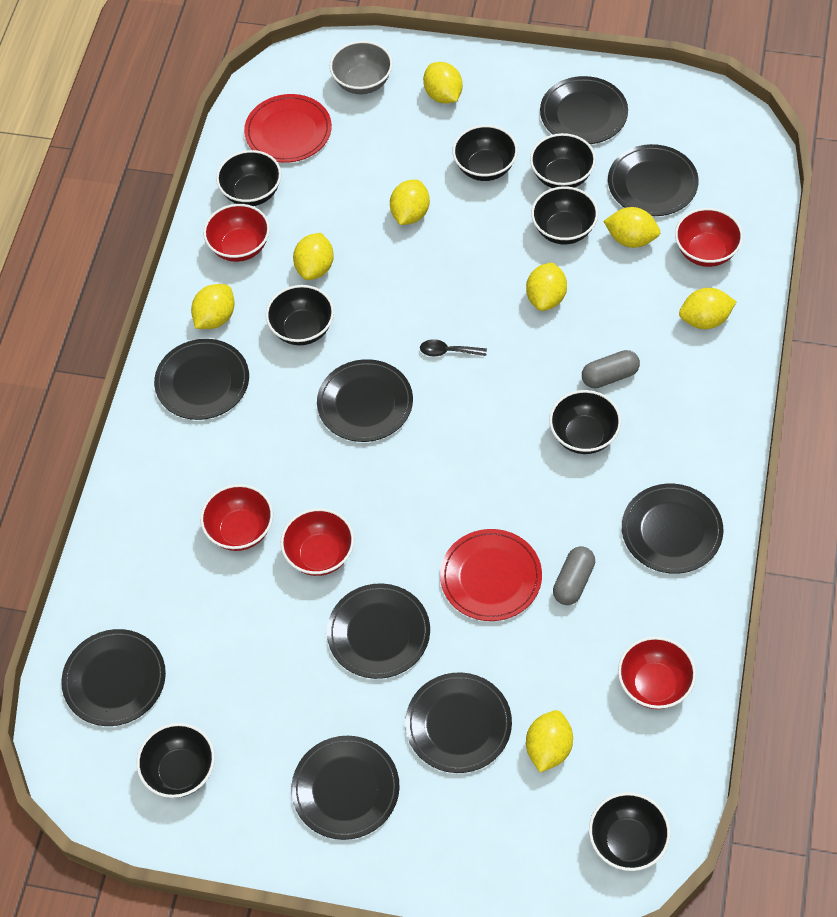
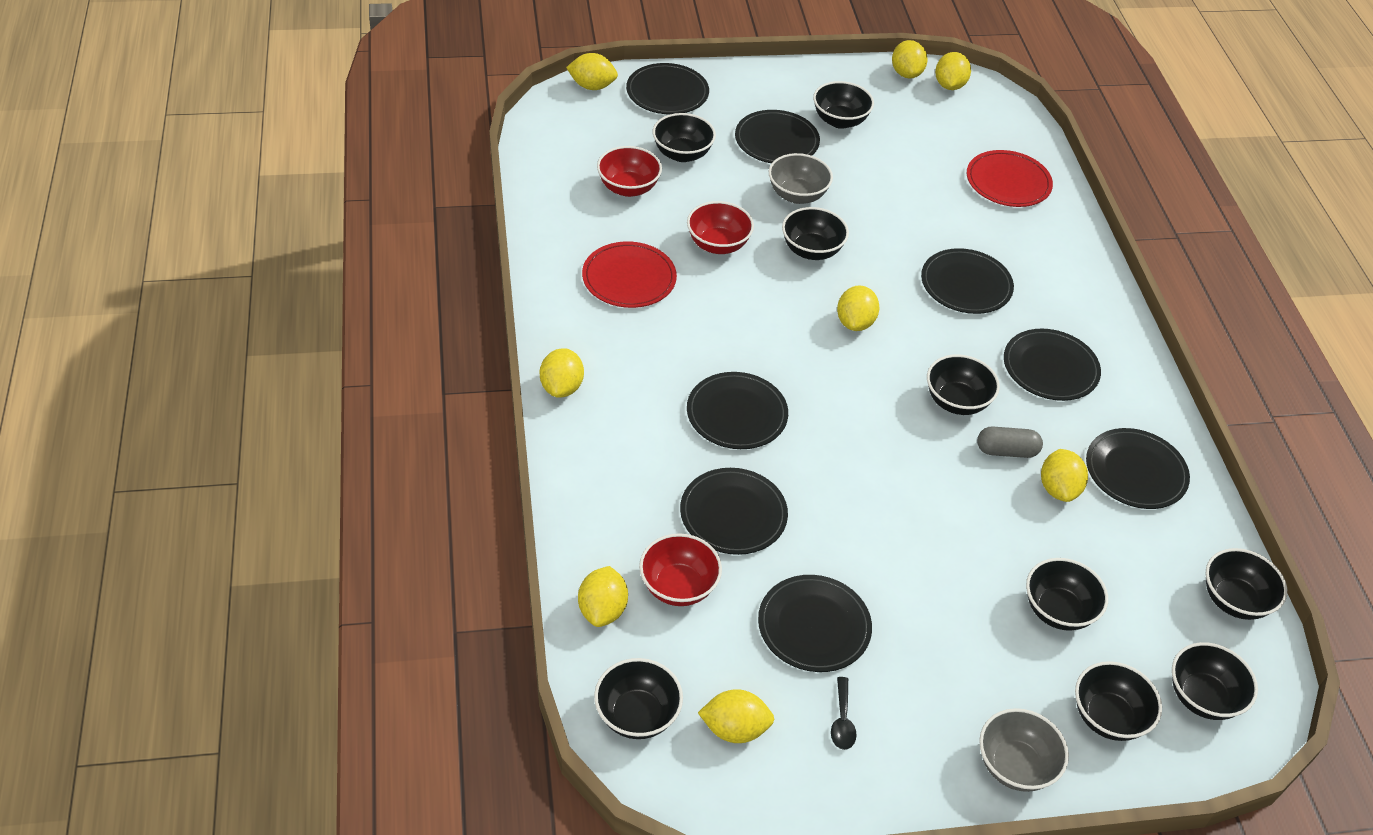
black bowl: 8 -> 9
black plate: 9 -> 8
grey bowl: 1 -> 2
grey capsule: 2 -> 1
red bowl: 5 -> 3

